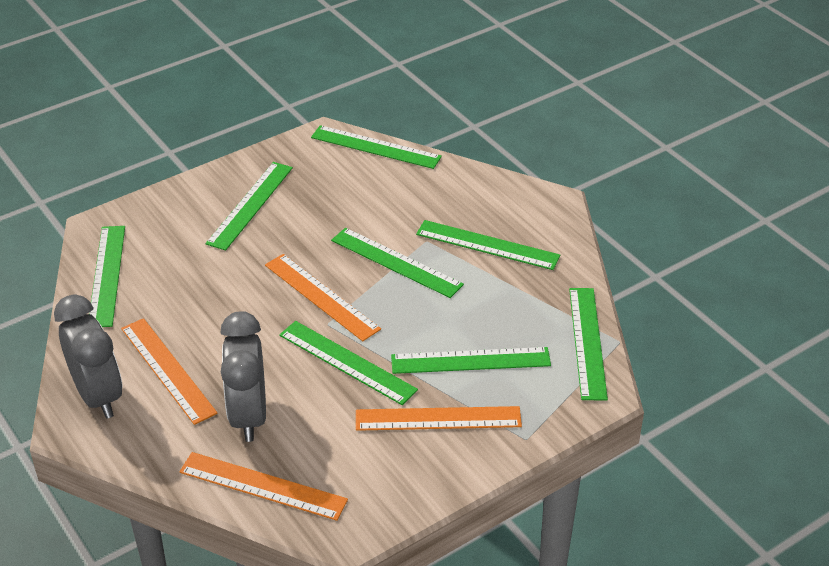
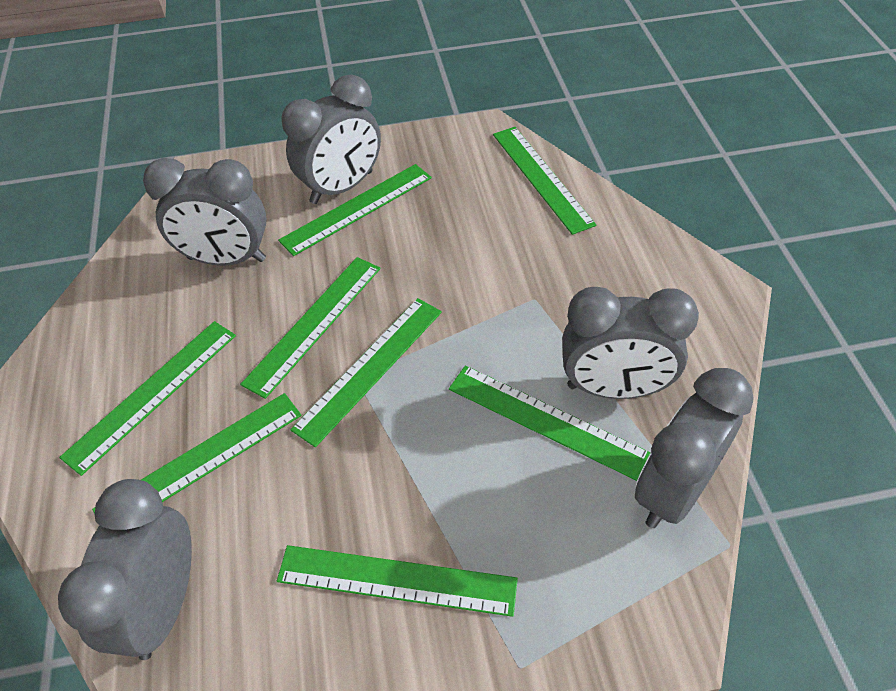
grey clock: 2 -> 5
orange ruler: 4 -> 0

